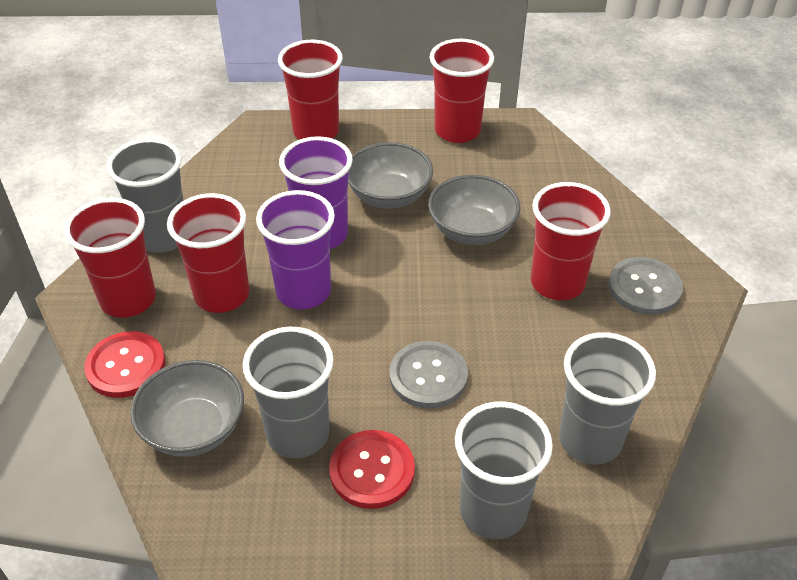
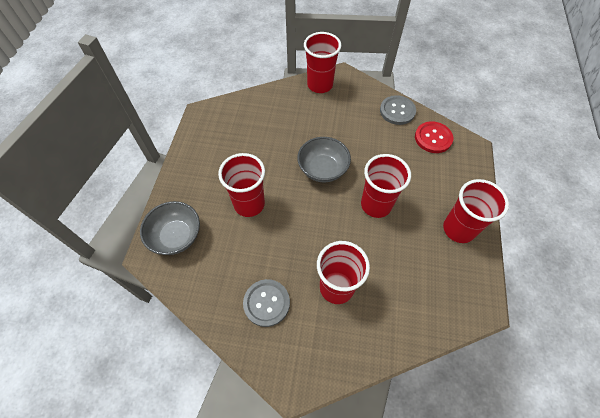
grey bowl: 3 -> 2
grey cup: 4 -> 0
purple cup: 2 -> 0
red button: 2 -> 1

